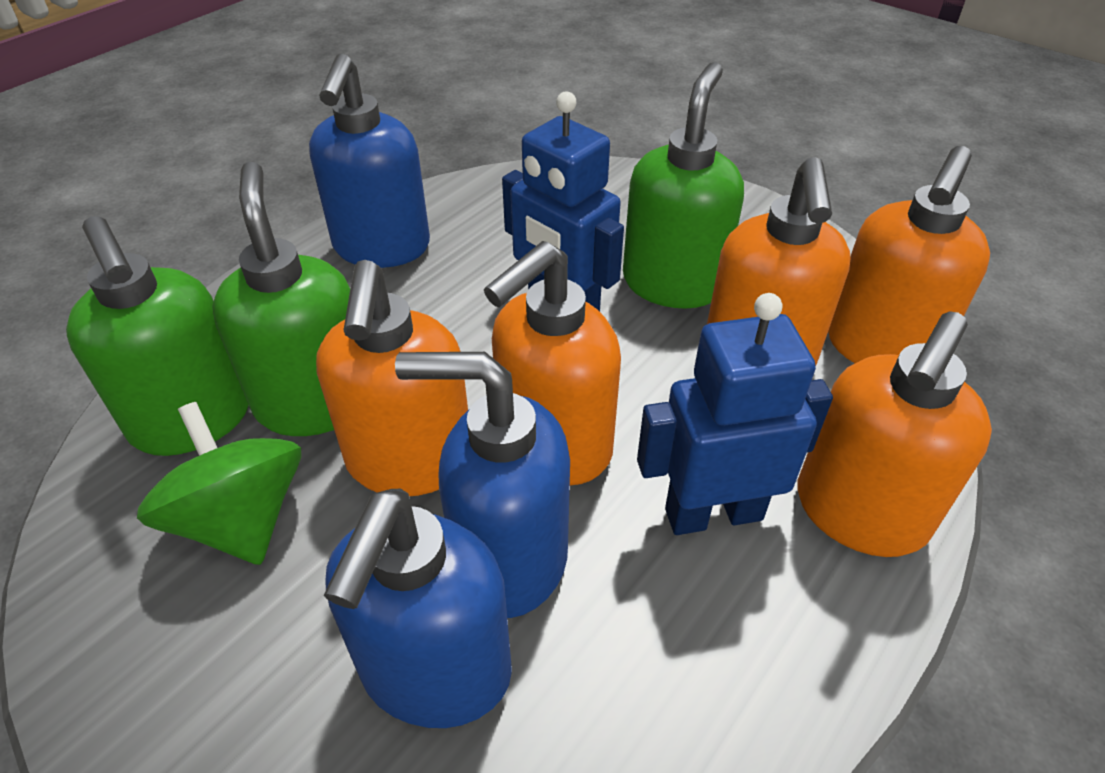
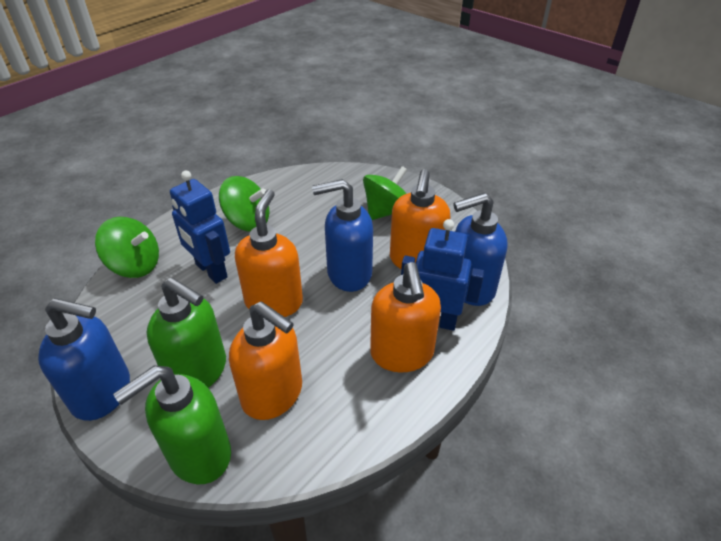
green soap dispenser: 3 -> 2
green spinning top: 1 -> 3
orange soap dispenser: 5 -> 4

